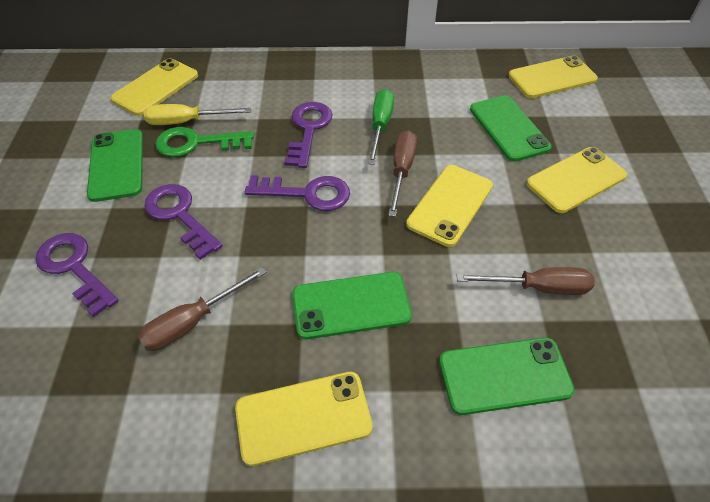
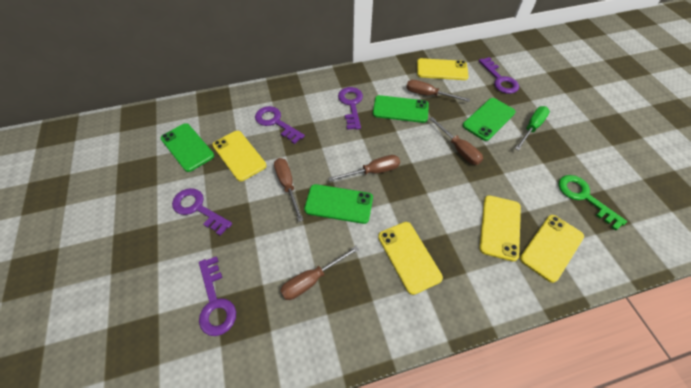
brown screwdriver: 3 -> 5
purple key: 4 -> 5
yellow screwdriver: 1 -> 0

